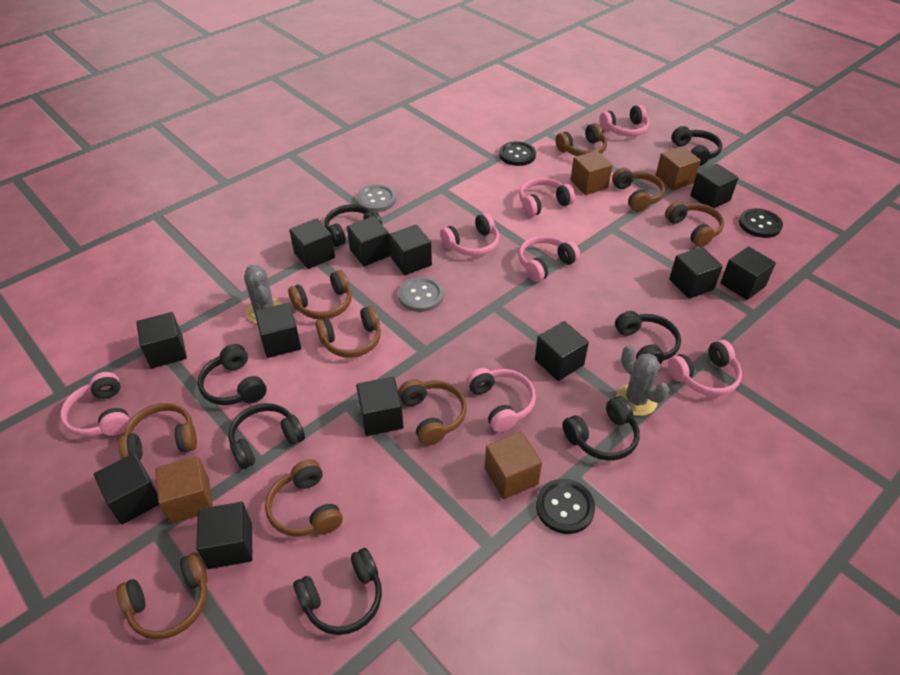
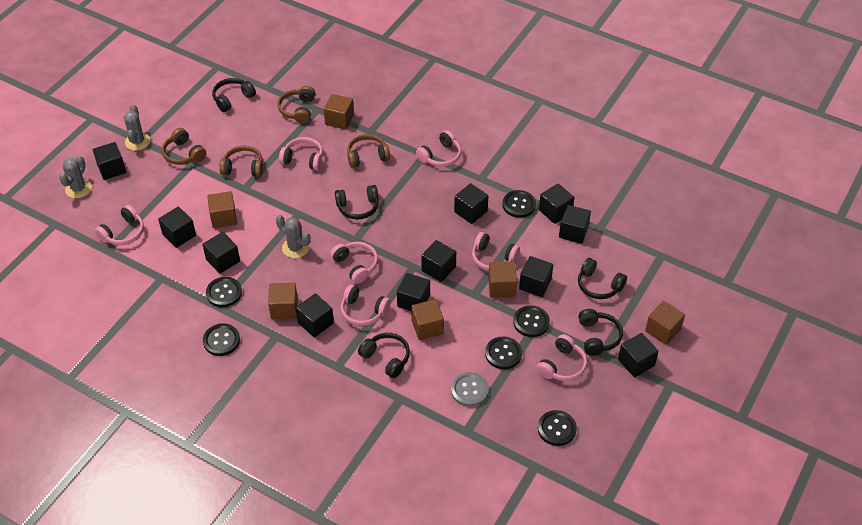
black button: 3 -> 6
black cube: 12 -> 11
black headphones: 7 -> 5
brown cube: 4 -> 6
brown headphones: 9 -> 4
grey button: 2 -> 1
grey cactus: 2 -> 3

